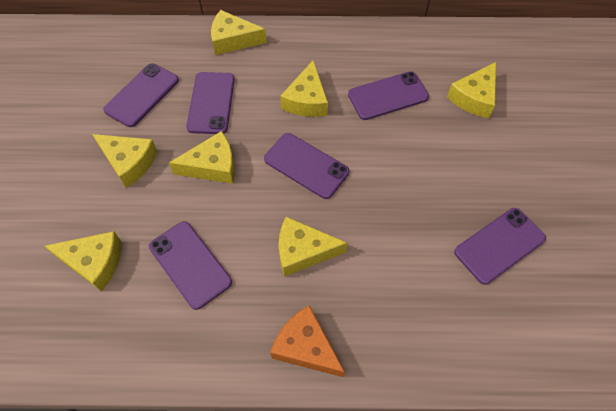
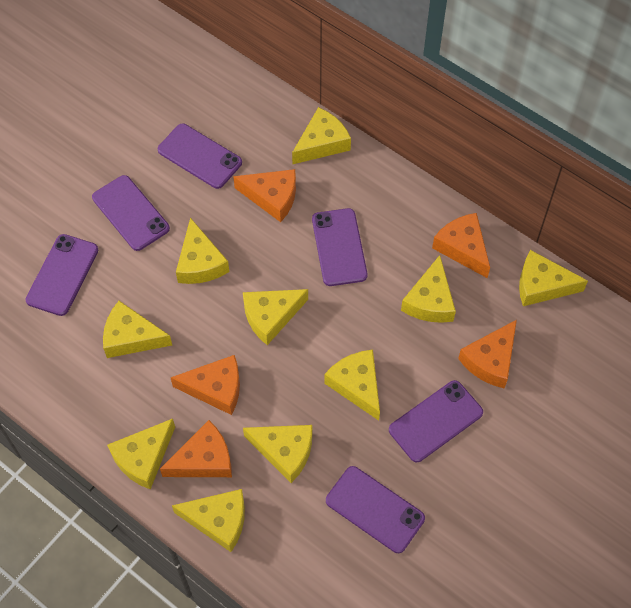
orange cheese: 1 -> 5
yellow cheese: 7 -> 10

